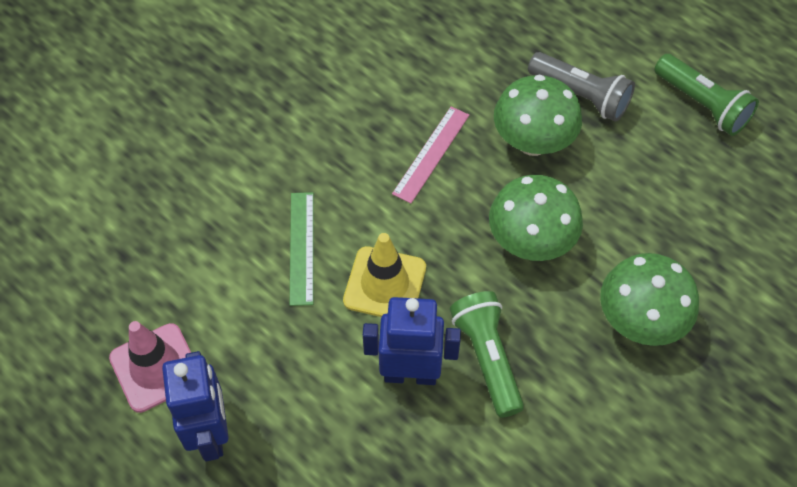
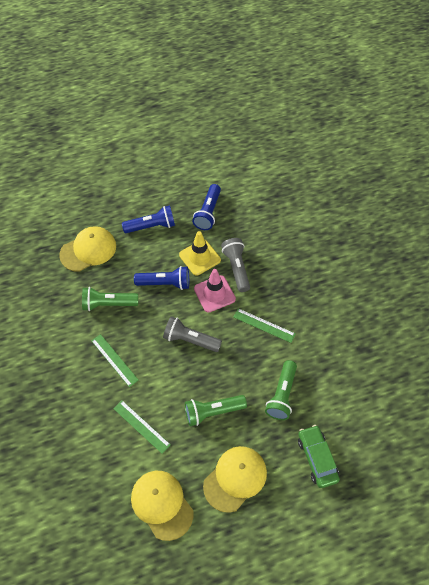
blue flashlight: 0 -> 3
blue robot: 2 -> 0
green car: 0 -> 1
green flashlight: 2 -> 3
green mushroom: 3 -> 0
green ruler: 1 -> 3
grey flashlight: 1 -> 2
pink ruler: 1 -> 0
yellow cap: 0 -> 3

